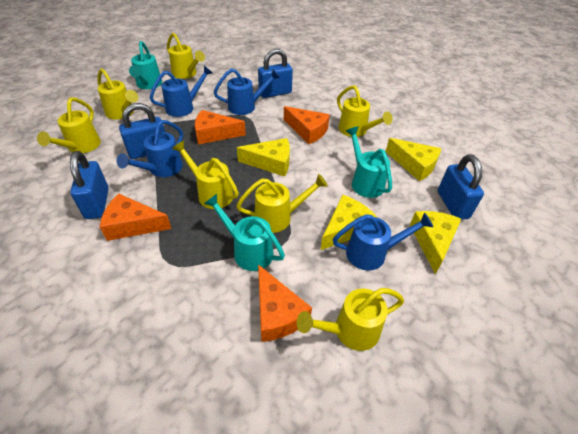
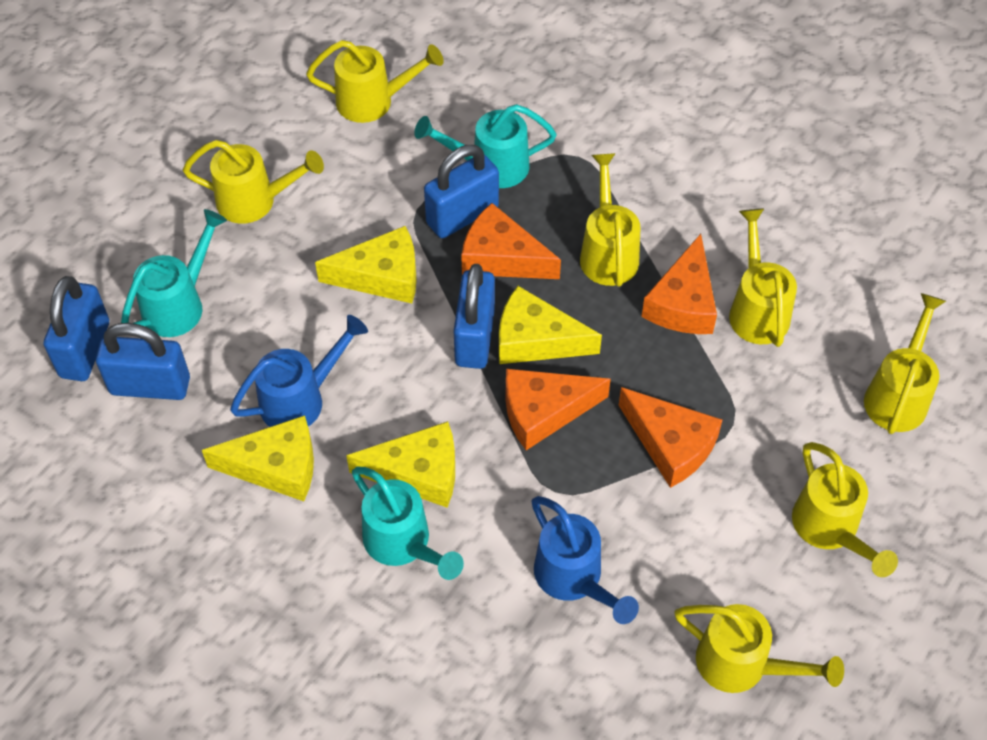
blue watering can: 4 -> 2

